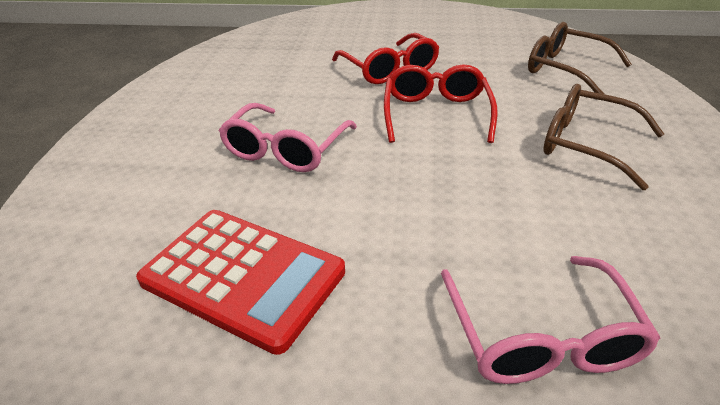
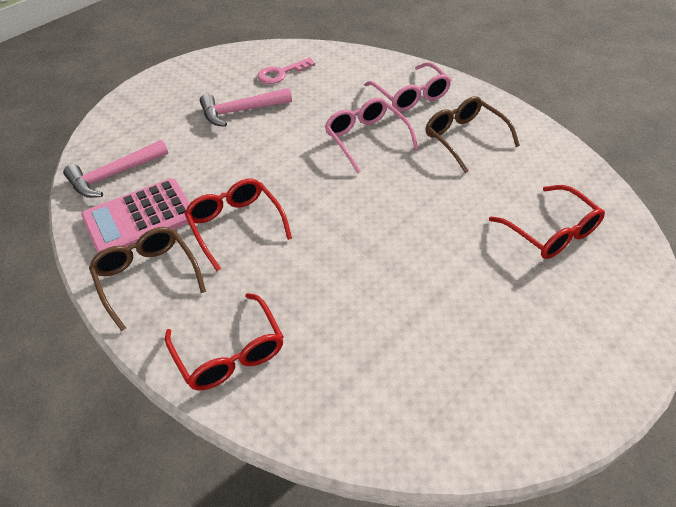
pink calculator: 0 -> 1
pink hammer: 0 -> 2
pink key: 0 -> 1
red calculator: 1 -> 0
red glasses: 2 -> 3

